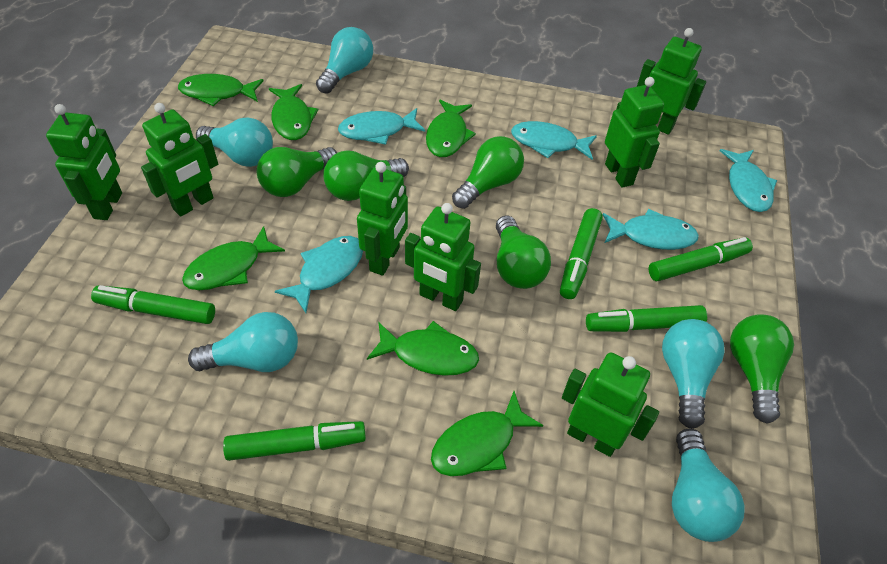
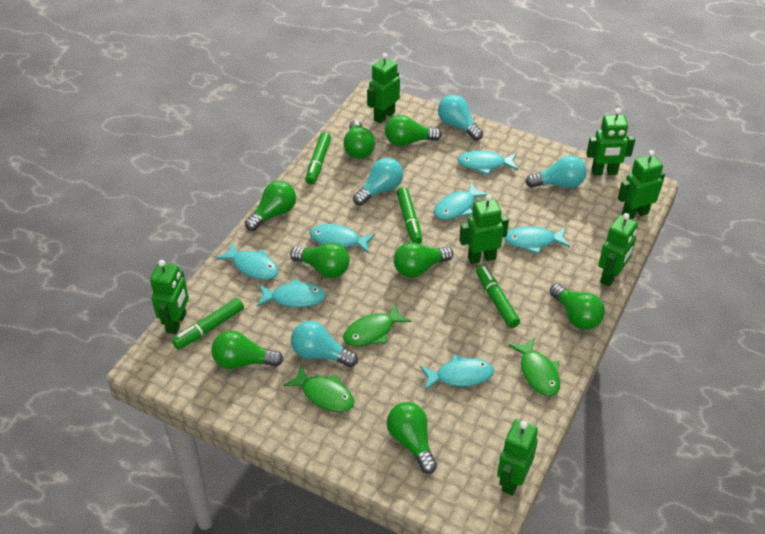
green fish: 6 -> 3
green light bulb: 5 -> 8
green marker: 5 -> 4
turquoise fish: 5 -> 7
turquoise light bulb: 5 -> 4

